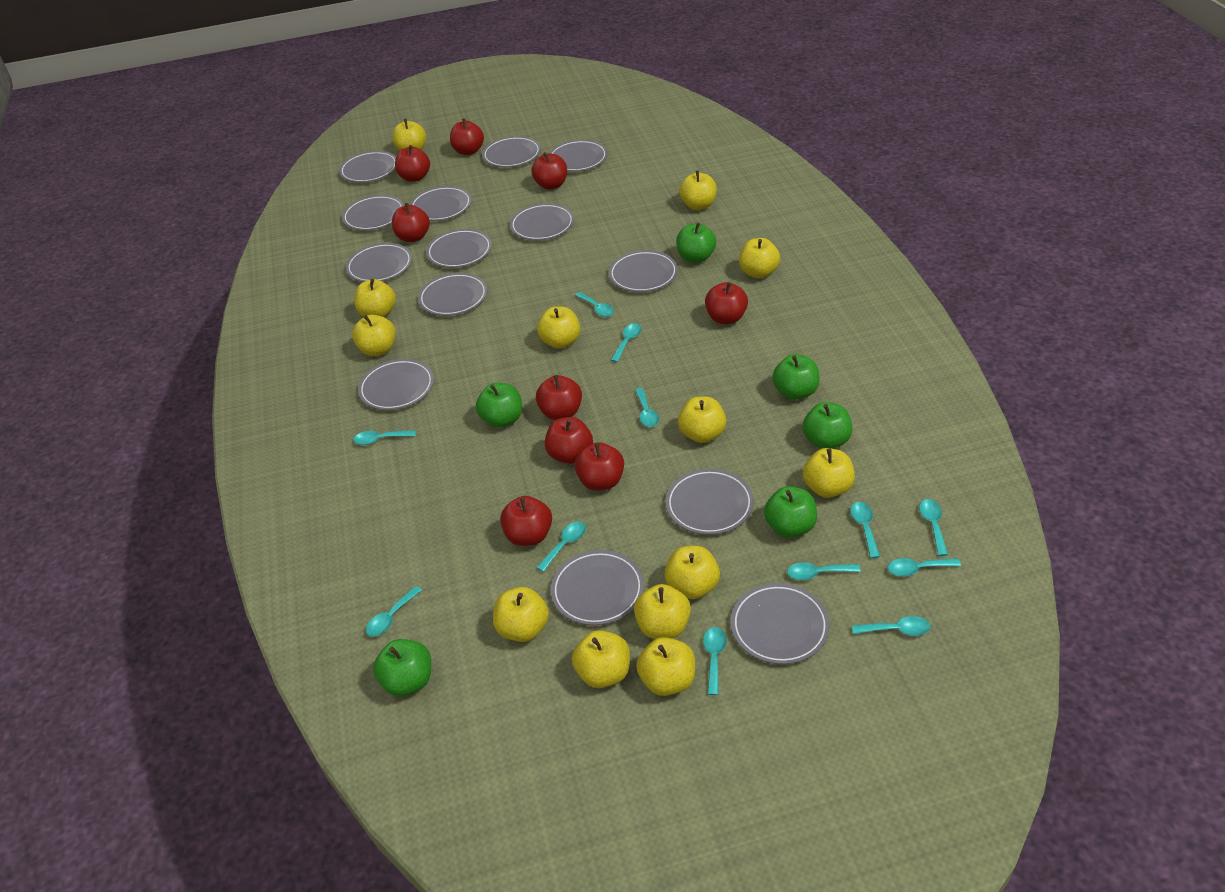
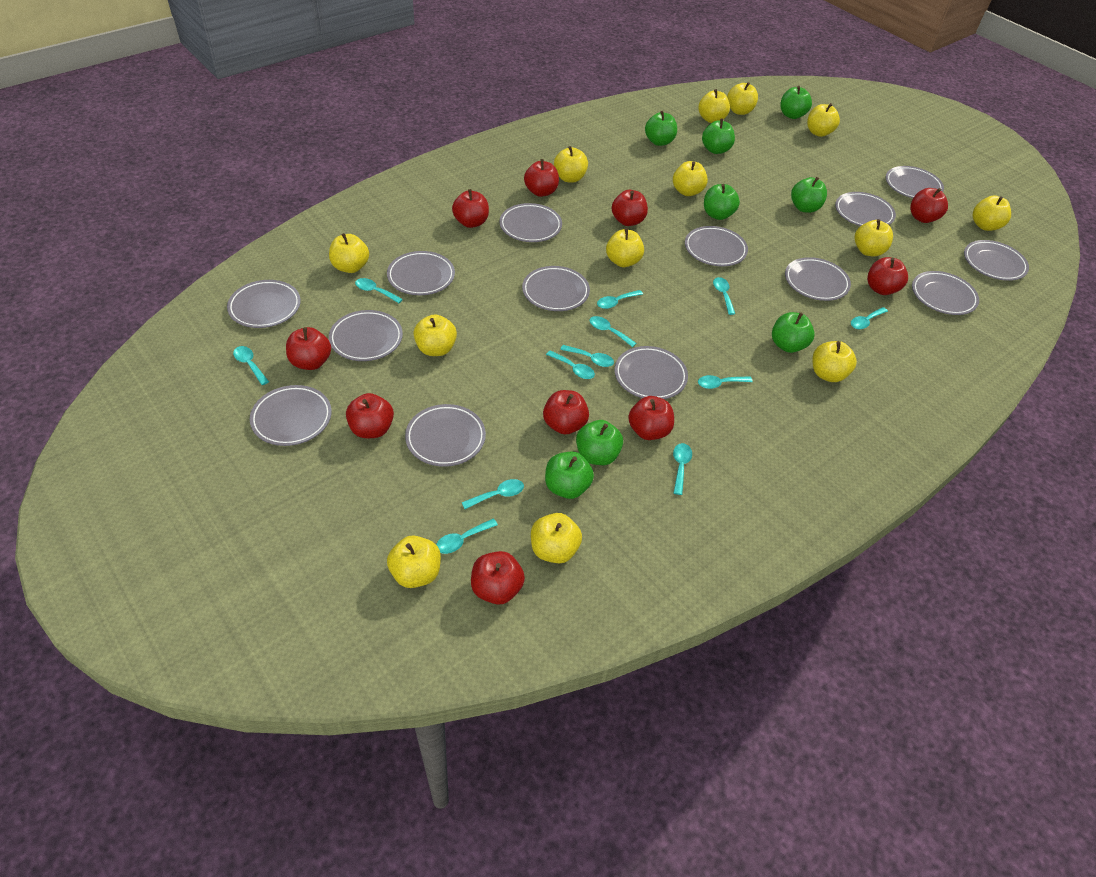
green apple: 6 -> 8
red apple: 9 -> 10

